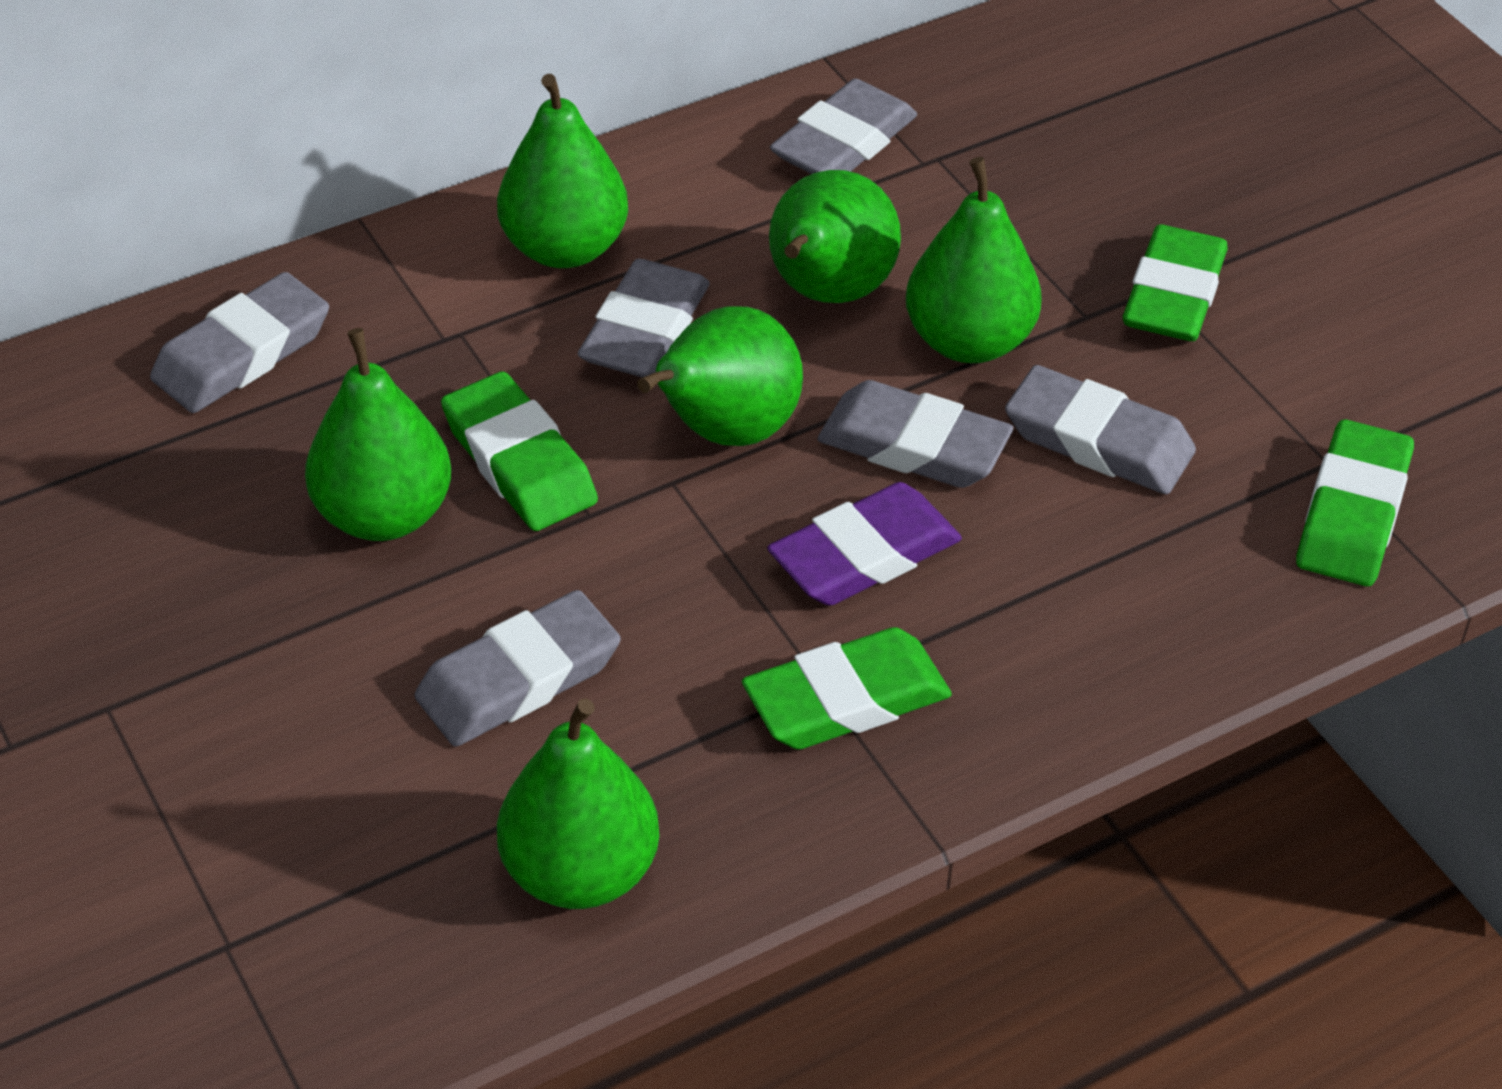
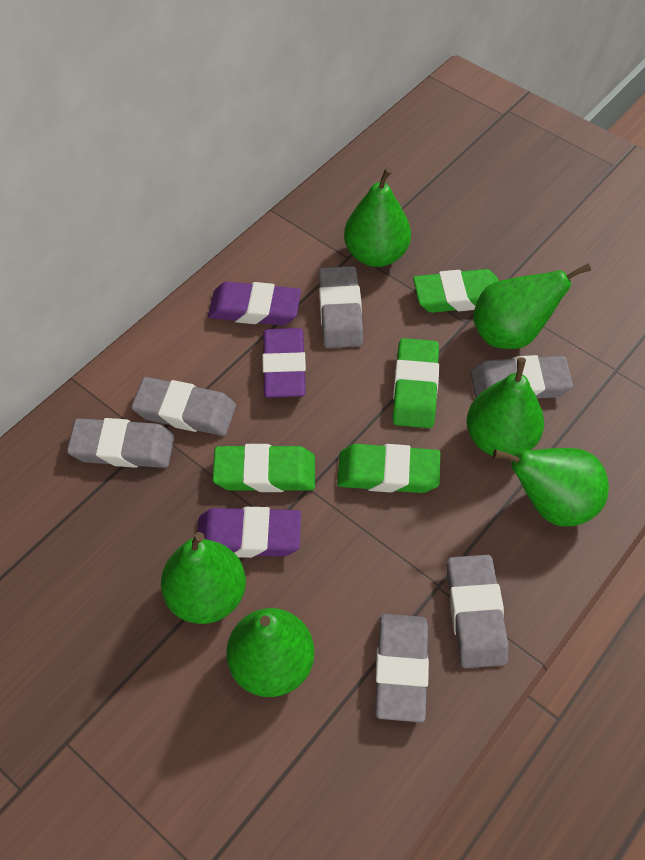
purple eraser: 1 -> 3

